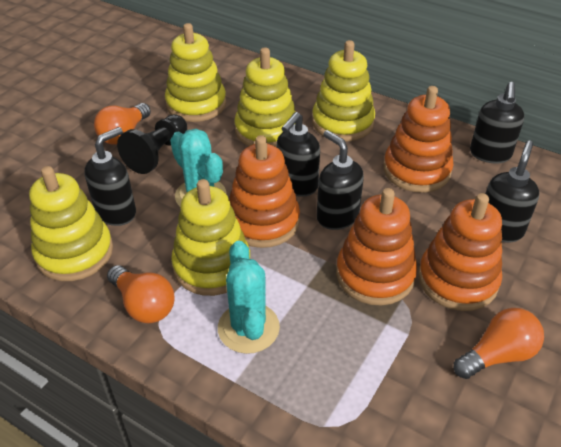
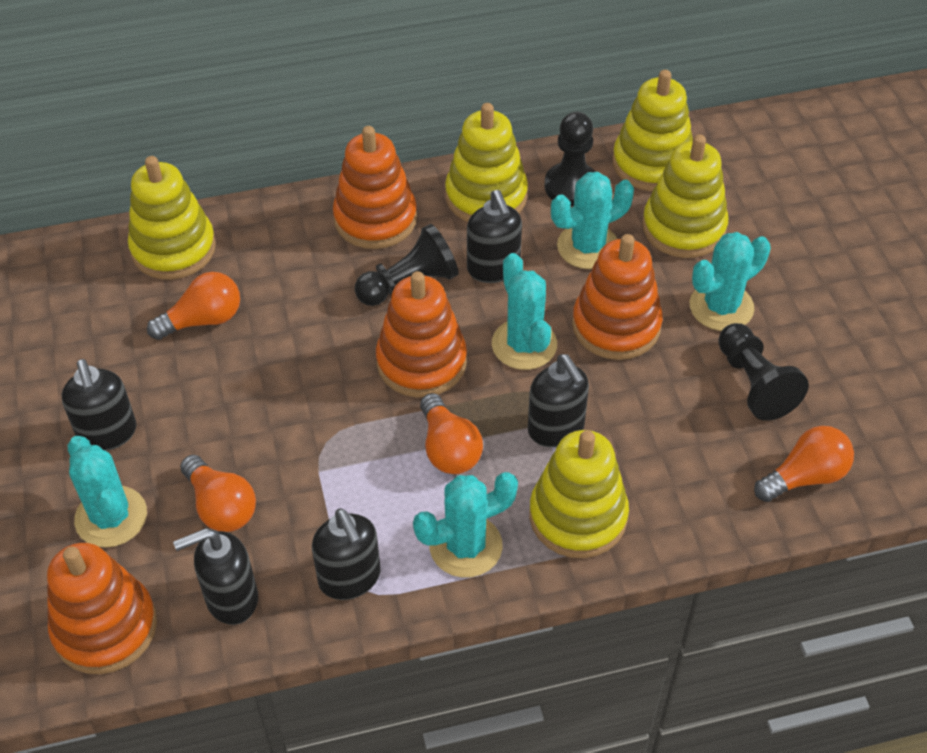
black pawn: 1 -> 3
orange light bulb: 3 -> 4
turquoise cactus: 2 -> 5

